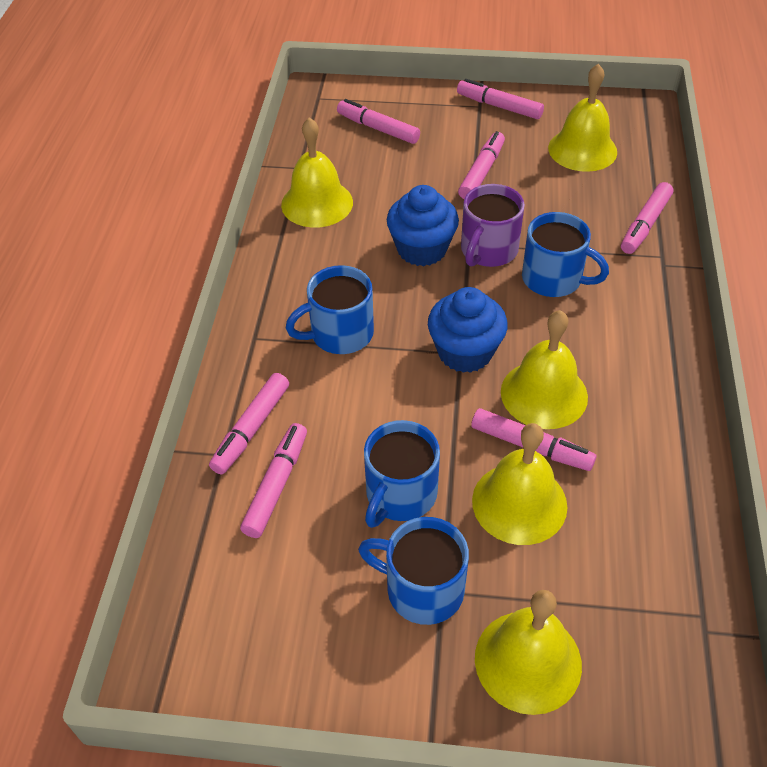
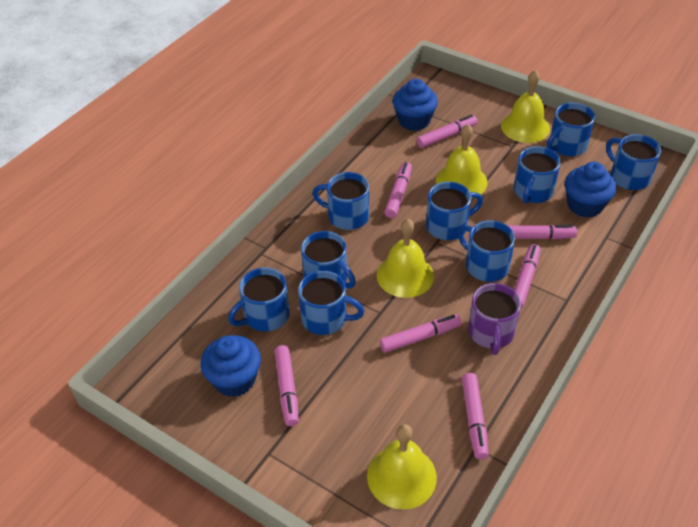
blue cupcake: 2 -> 3
blue mug: 4 -> 9
yellow bell: 5 -> 4

